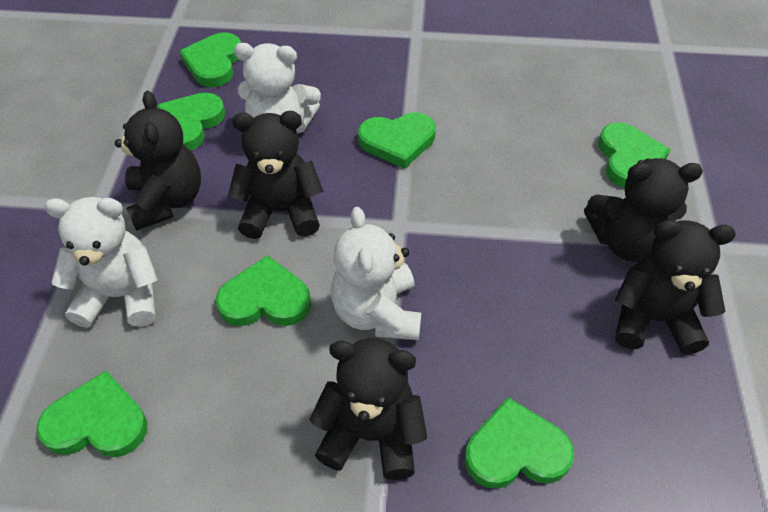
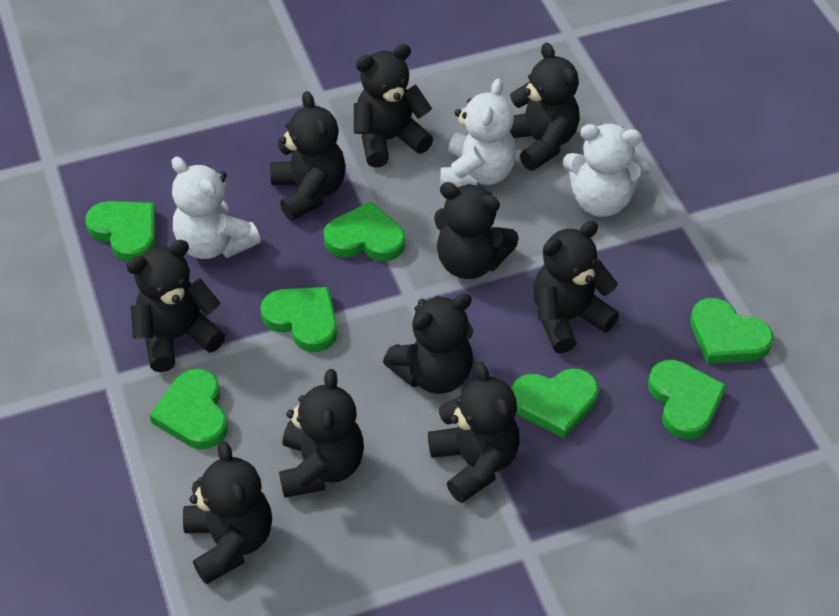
black teddy bear: 5 -> 10

